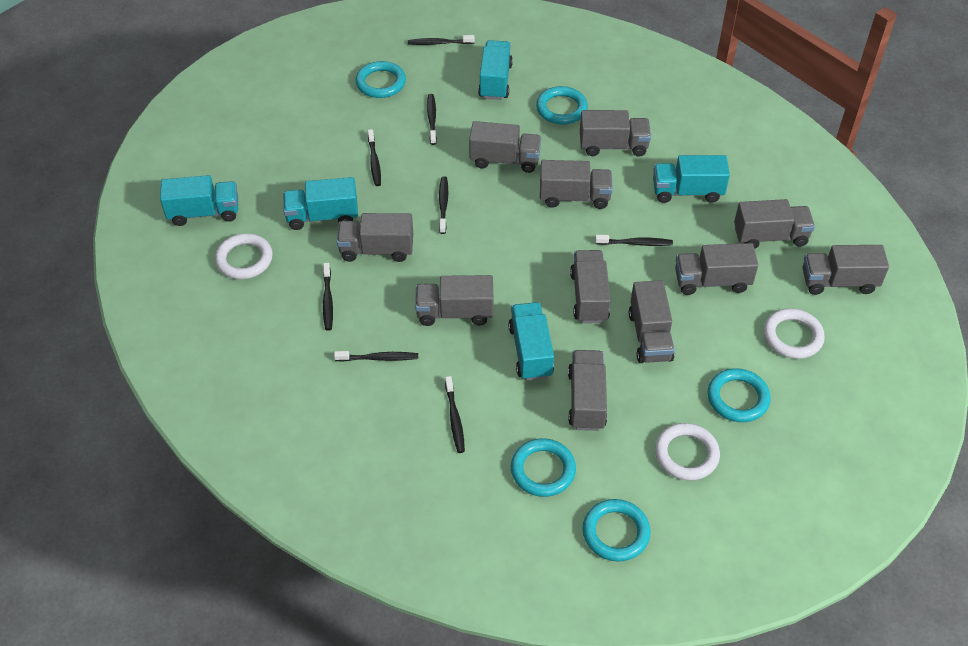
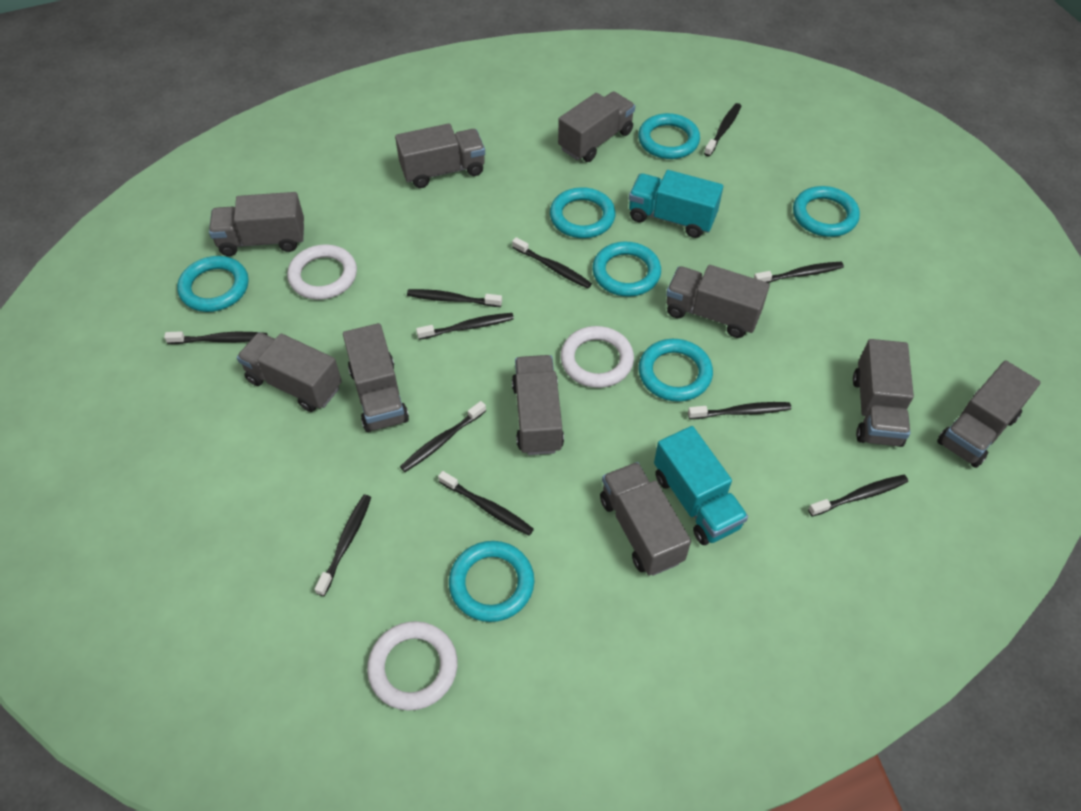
black toothbrush: 8 -> 11
grey truck: 11 -> 10
turquoise ring: 5 -> 7
turquoise truck: 5 -> 2

